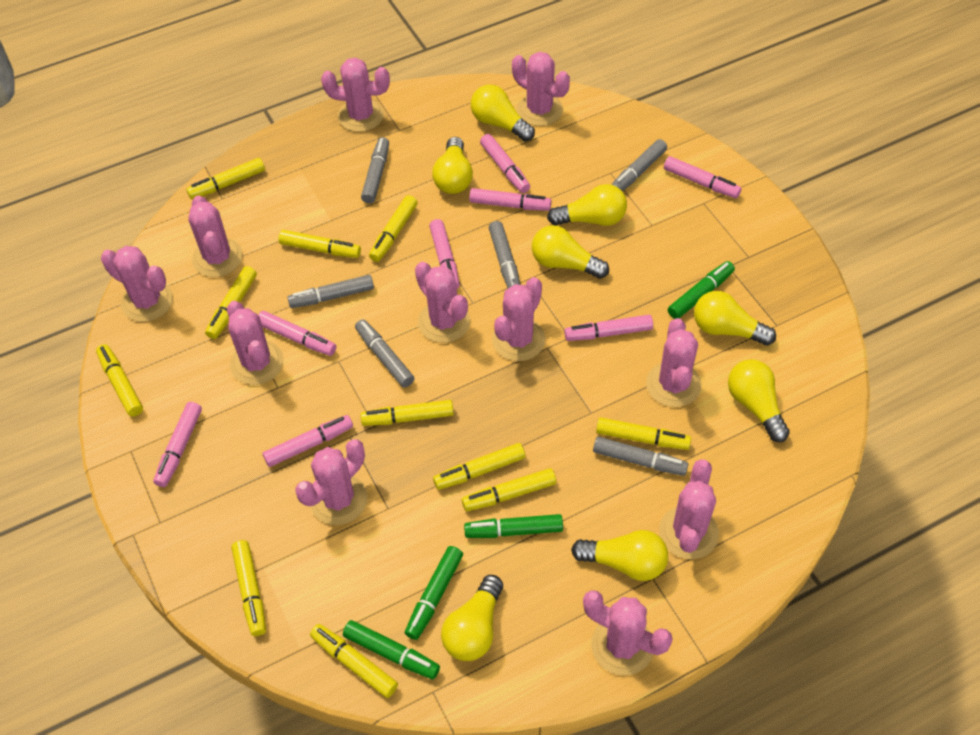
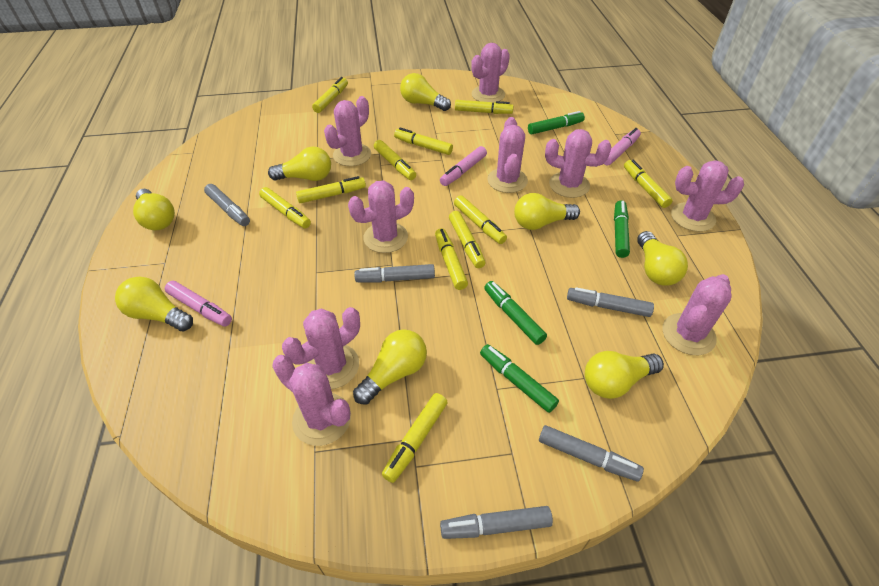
grey marker: 6 -> 5
pink cactus: 11 -> 9
pink marker: 8 -> 3

